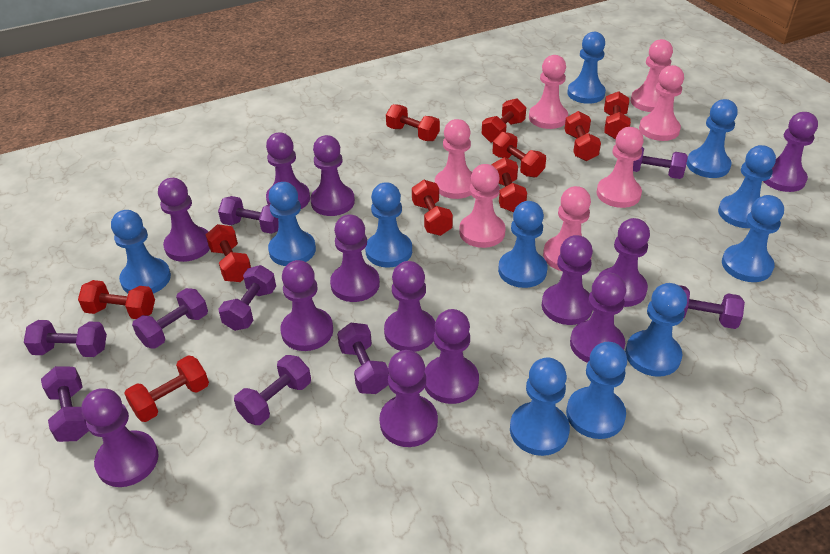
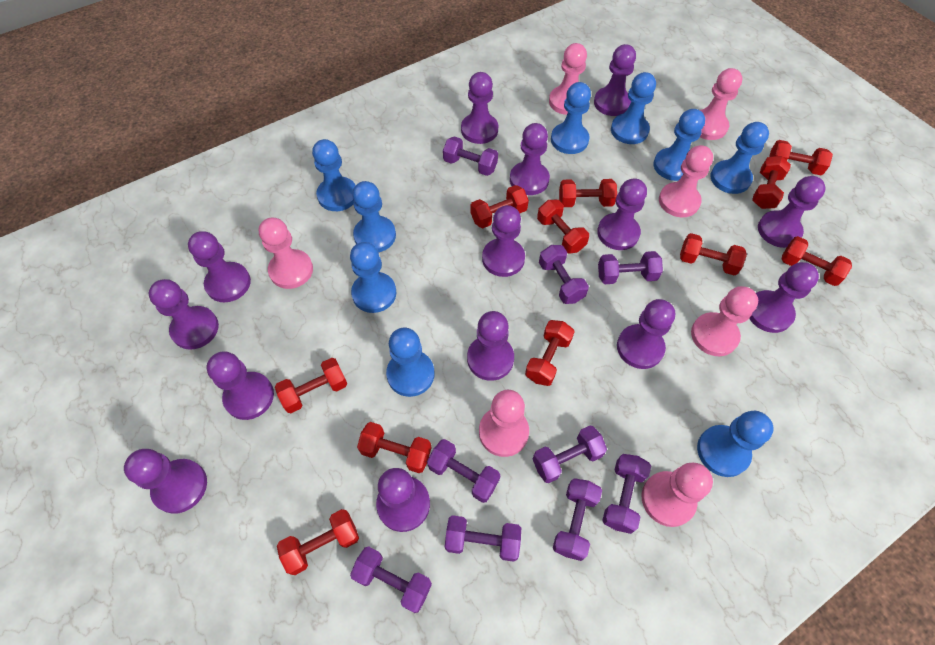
blue pawn: 11 -> 9
purple pawn: 13 -> 14
red dumbbell: 10 -> 11

